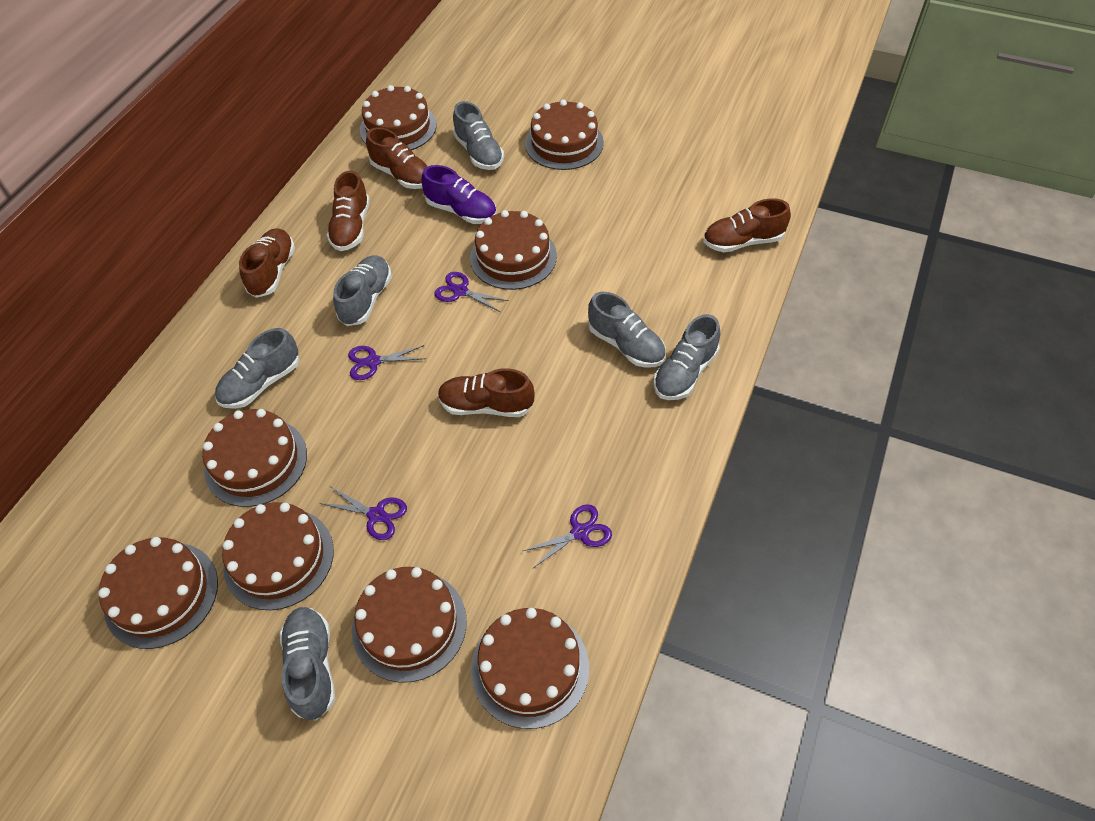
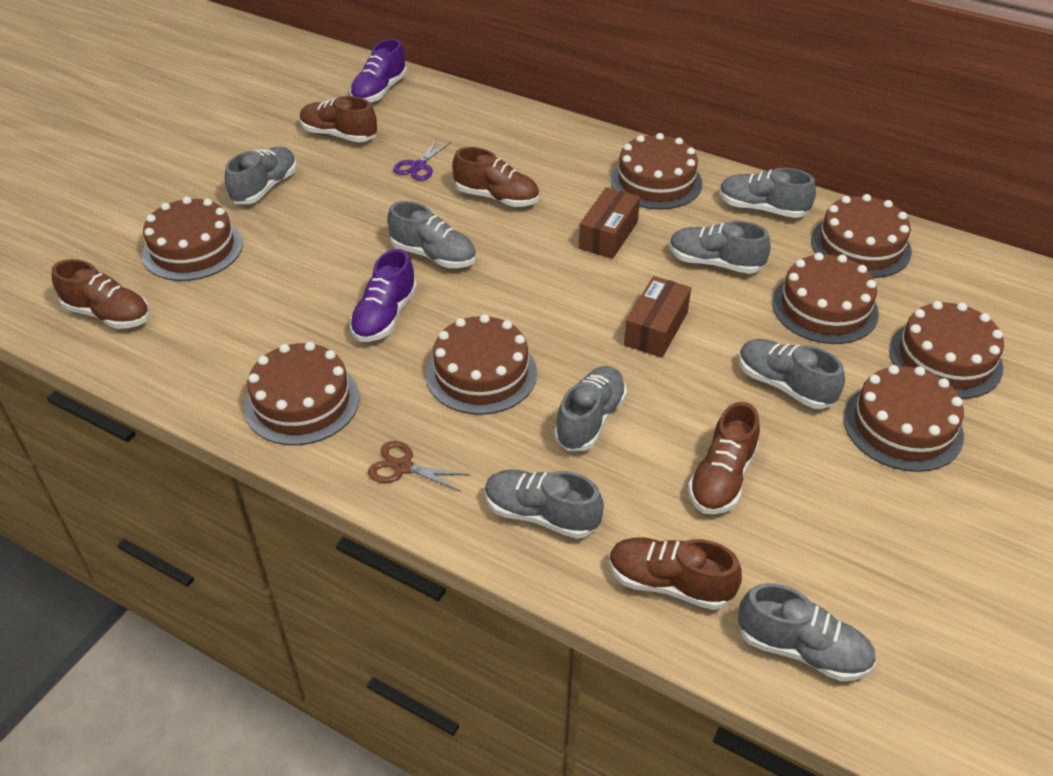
brown box: 0 -> 2
brown scissors: 0 -> 1
grey shoe: 6 -> 8
purple scissors: 4 -> 1
purple shoe: 1 -> 2

